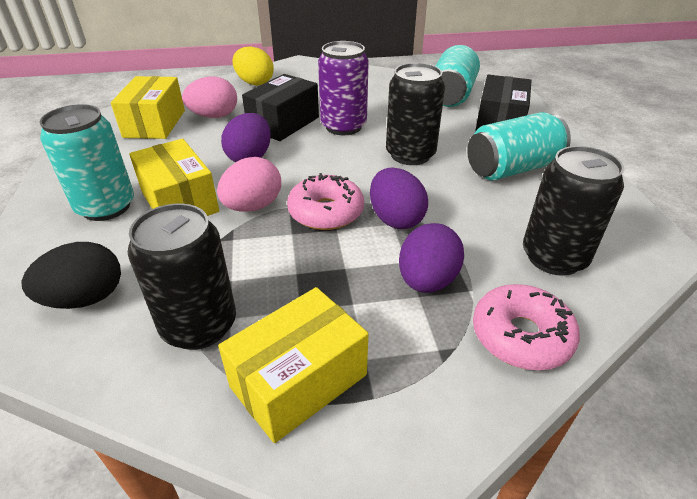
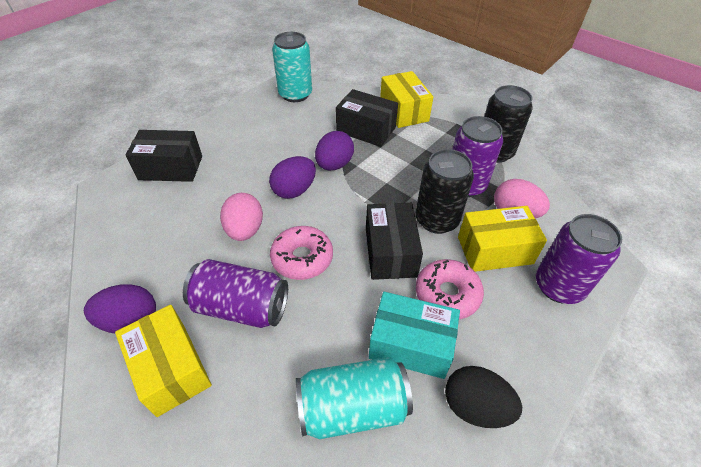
black box: 2 -> 3
black can: 3 -> 2
purple can: 1 -> 3
turquoise box: 0 -> 1
turquoise can: 3 -> 2
yellow egg: 1 -> 0

